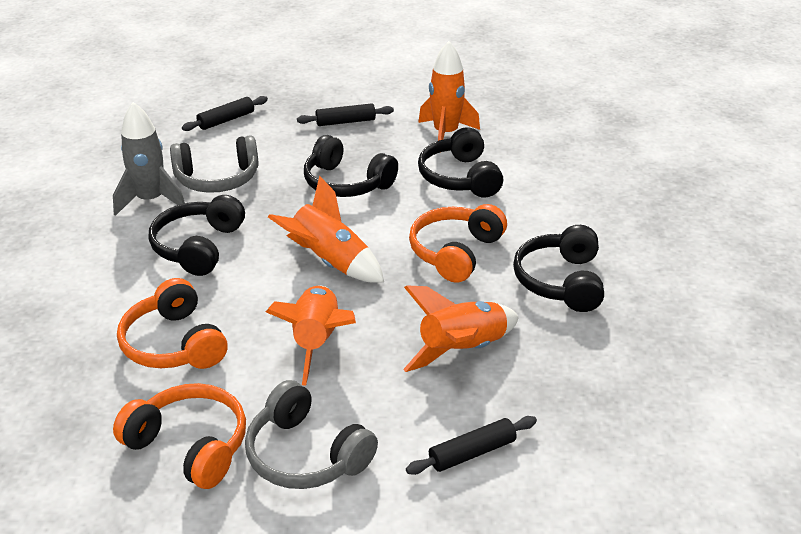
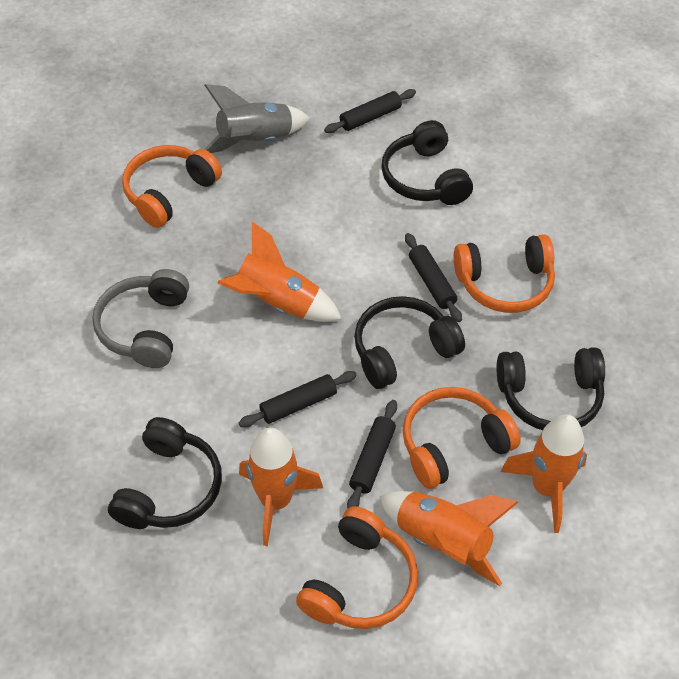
black rolling pin: 3 -> 4
grey headphones: 2 -> 1
orange headphones: 3 -> 4

